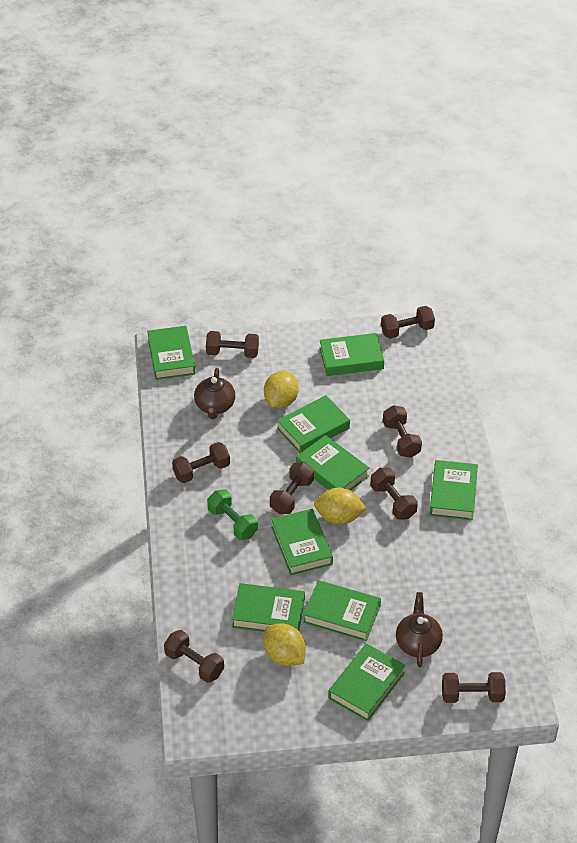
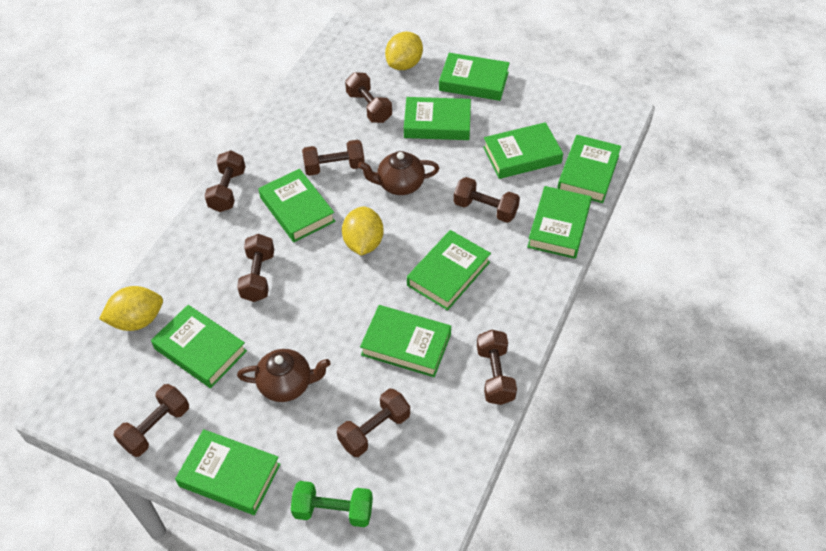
green book: 9 -> 10

